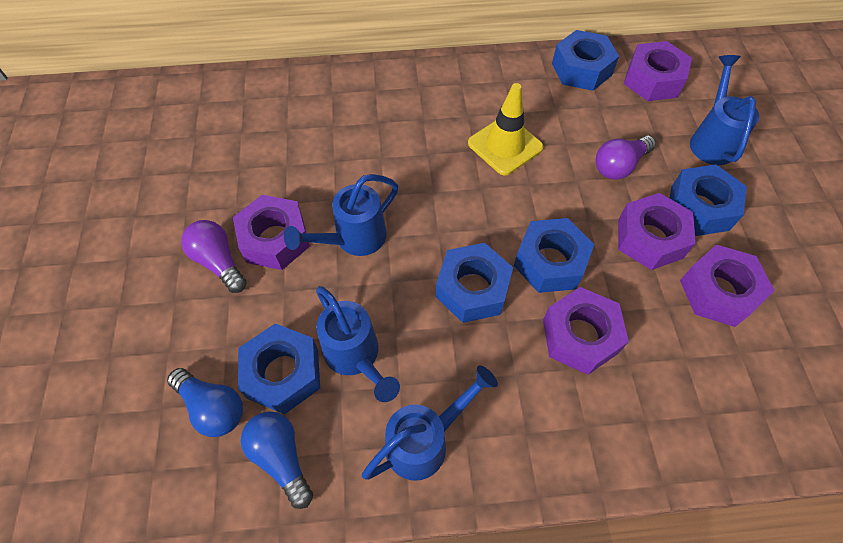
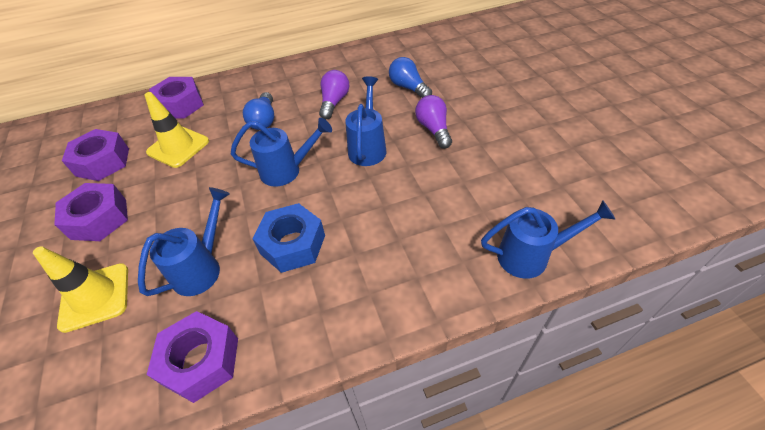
blue nut: 5 -> 1
purple nut: 5 -> 4
yellow traffic cone: 1 -> 2

